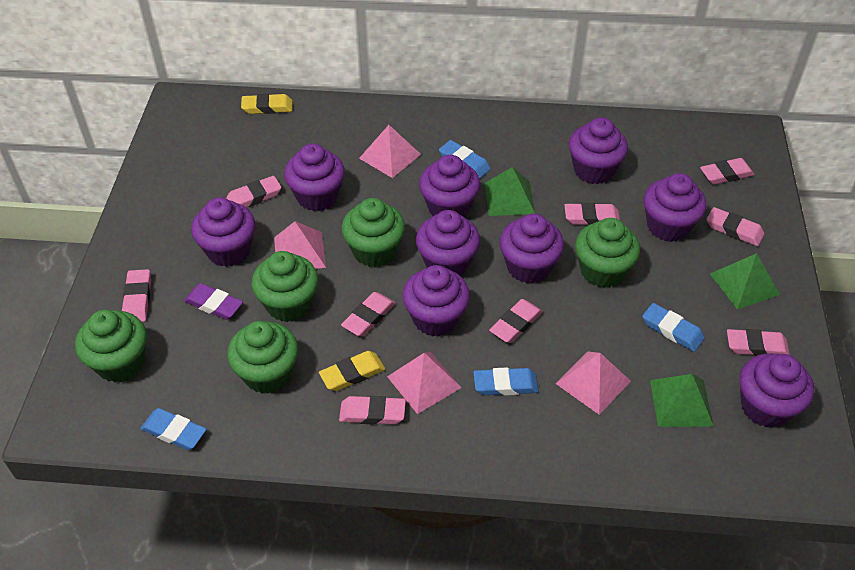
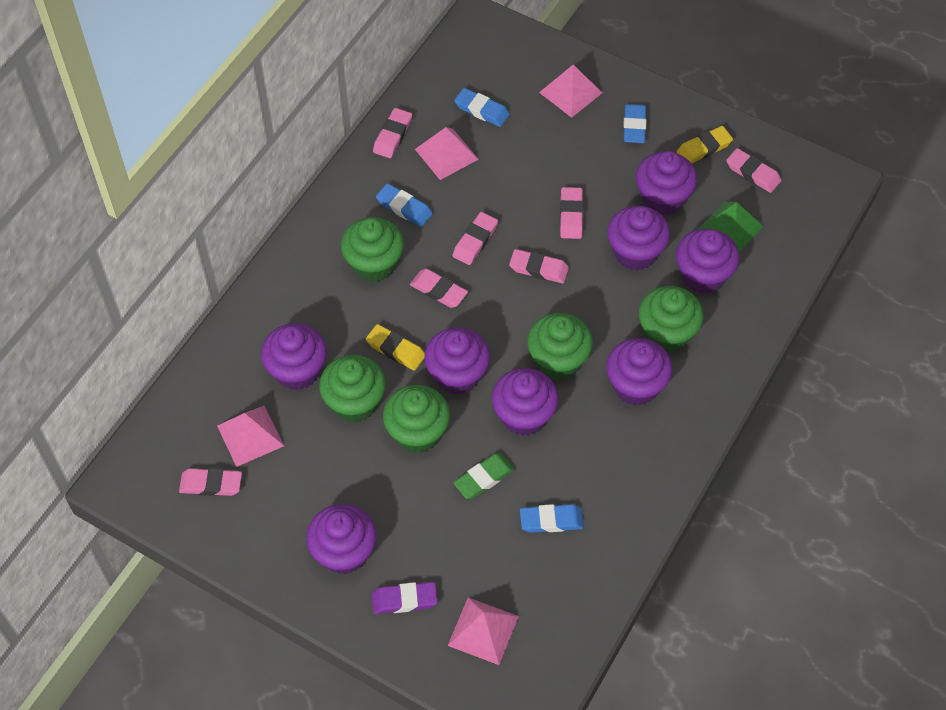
green eraser: 0 -> 1
green pyramid: 3 -> 1
pink eraser: 9 -> 7
purple cupcake: 9 -> 8

